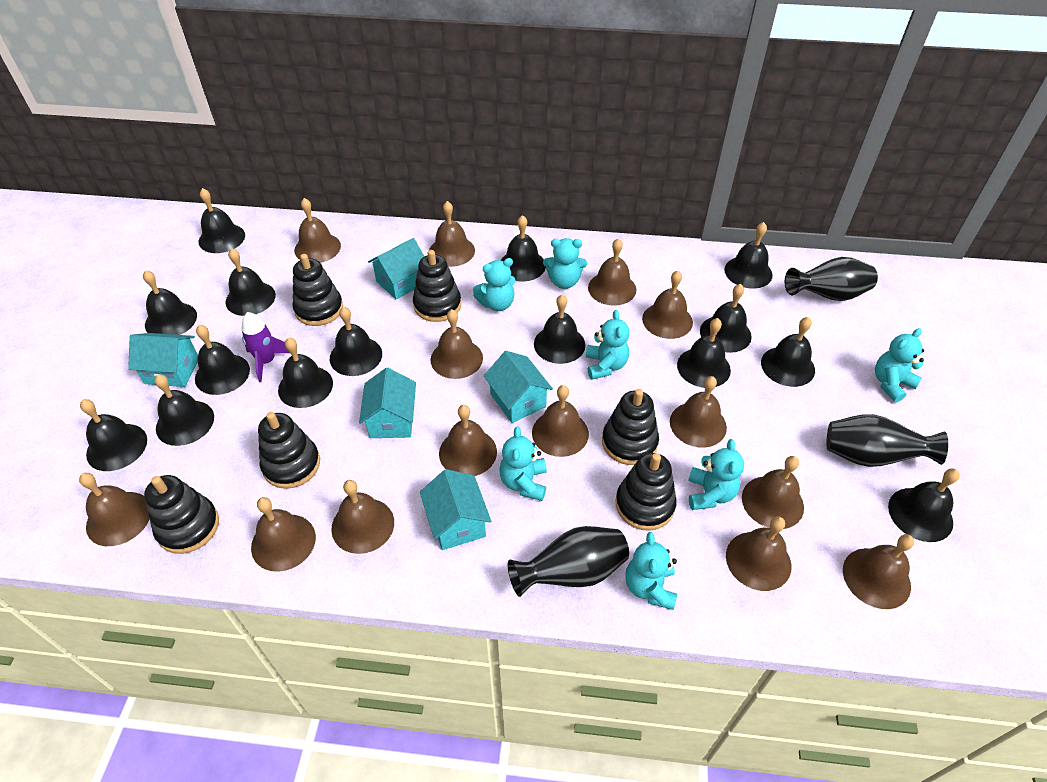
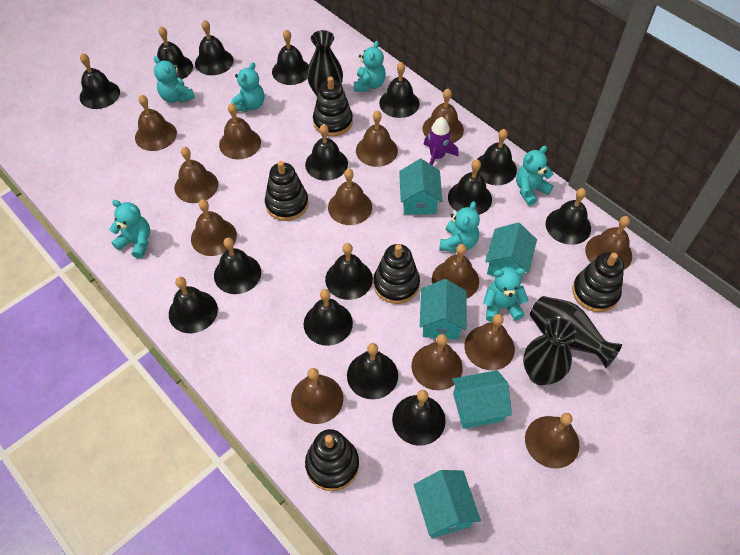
black stacking toy: 6 -> 5
brown bell: 14 -> 13

